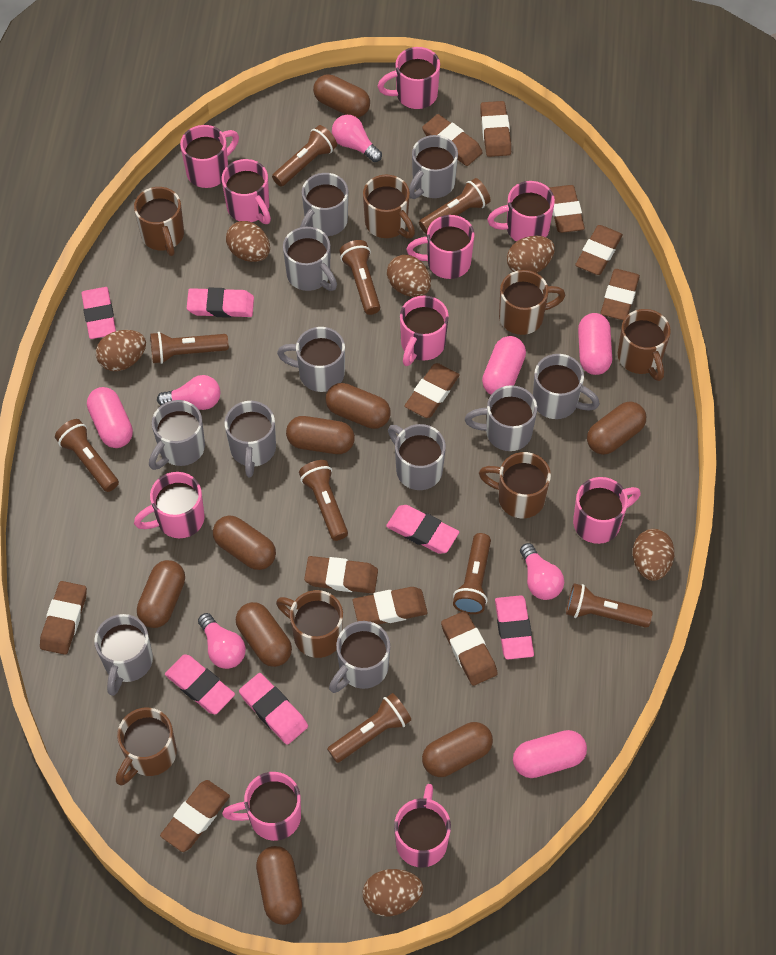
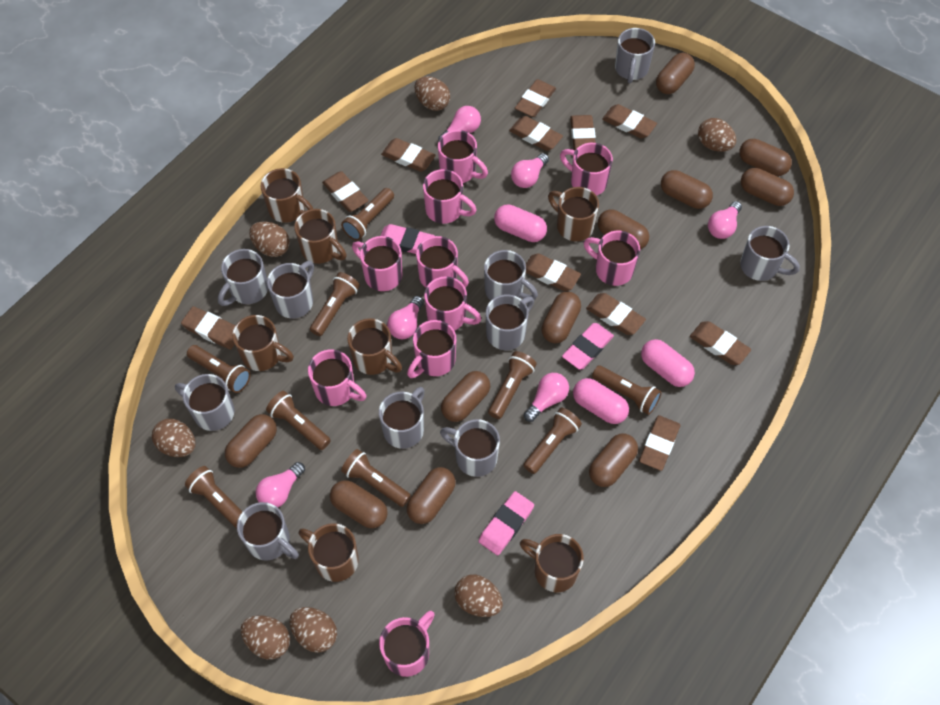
brown capsule: 9 -> 11
brown egg: 6 -> 7
grey mug: 11 -> 10
pink capsule: 4 -> 3
pink eraser: 6 -> 3
pink light bulb: 4 -> 6

